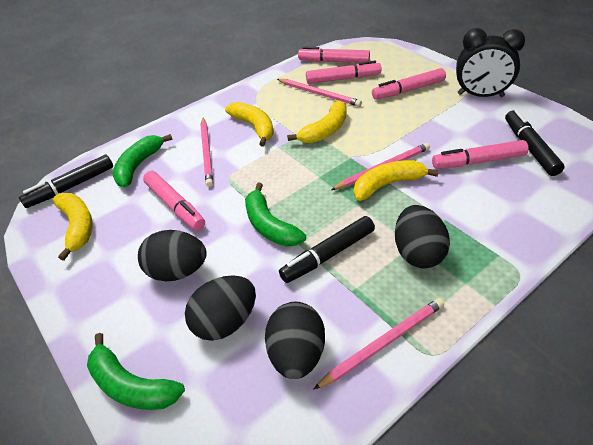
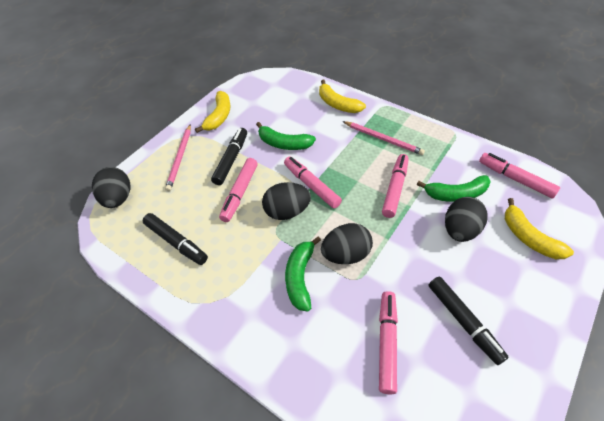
black clock: 1 -> 0
pink pencil: 4 -> 2
yellow banana: 4 -> 3

